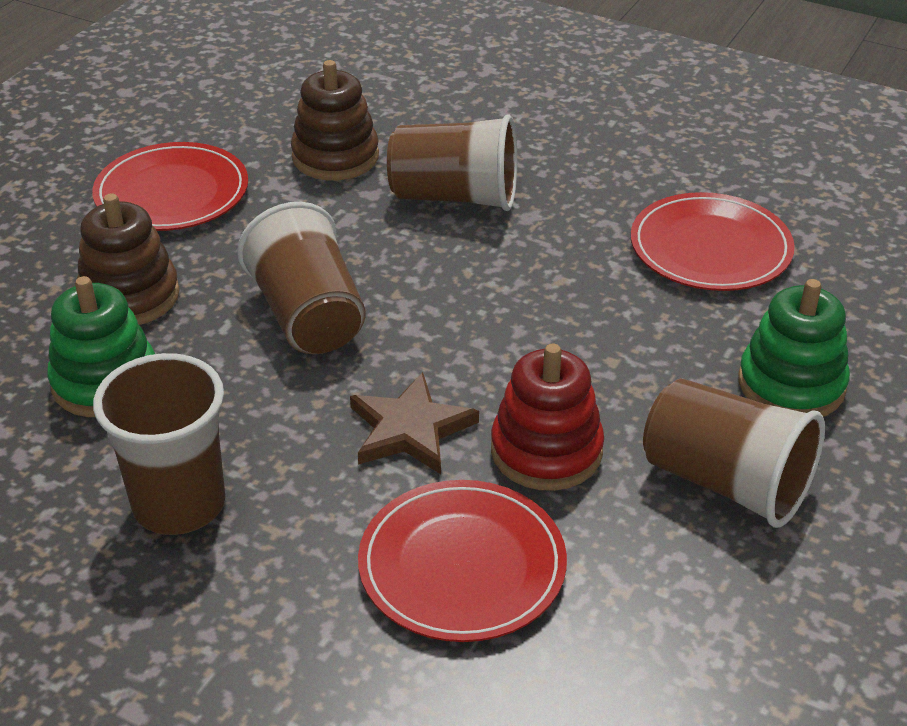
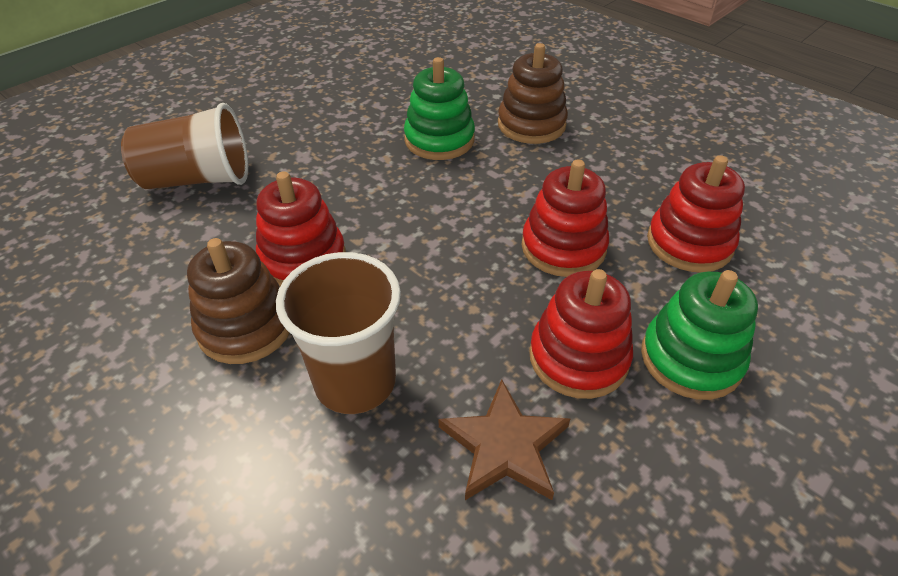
brown cup: 4 -> 2
red plate: 3 -> 0
red stacking toy: 1 -> 4

